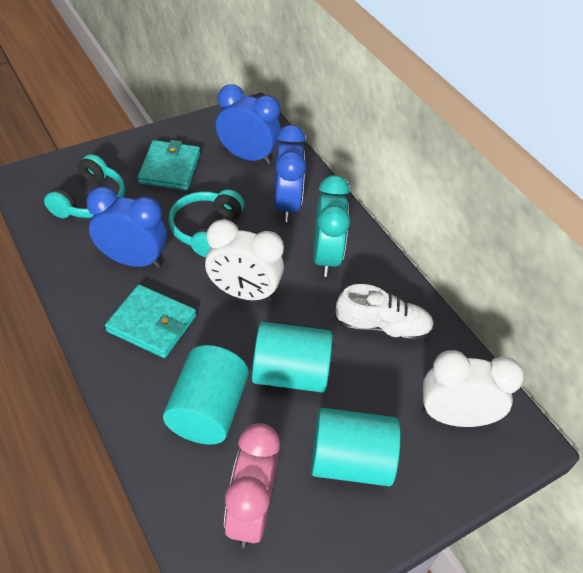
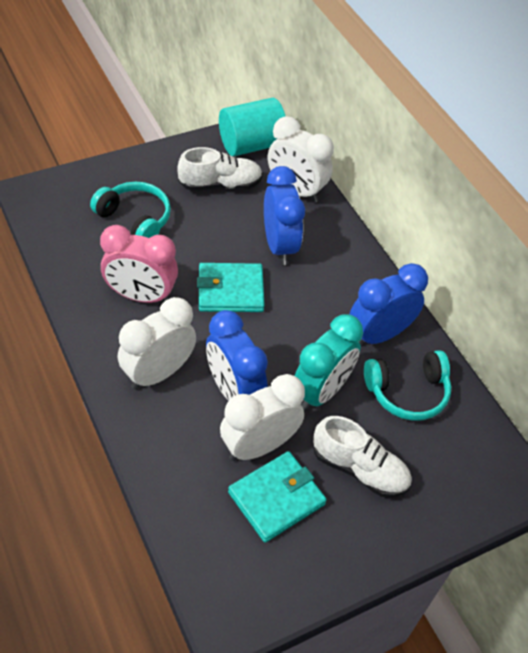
turquoise cylinder: 3 -> 1
white clock: 2 -> 3
white shoe: 1 -> 2

